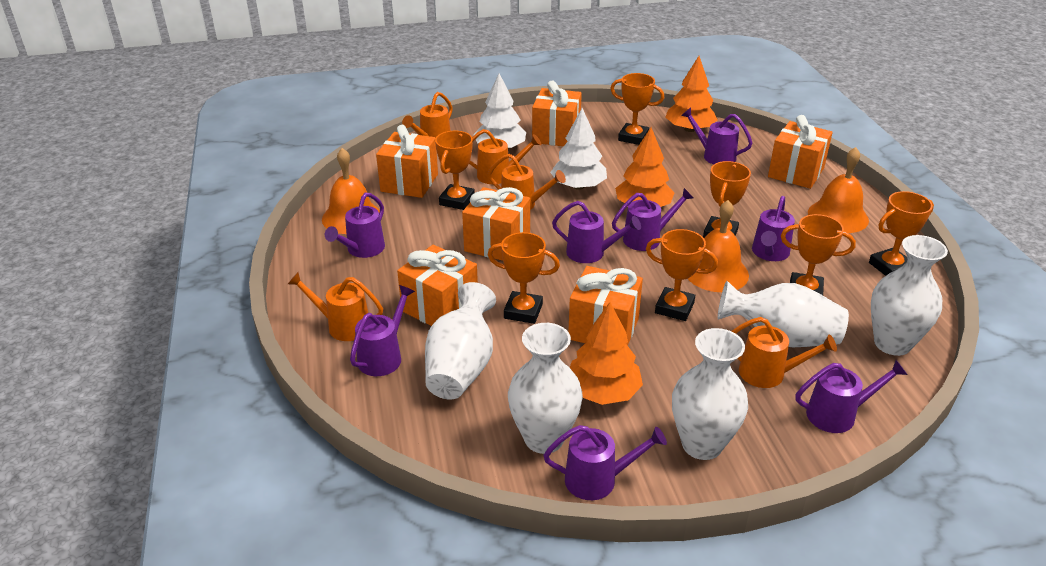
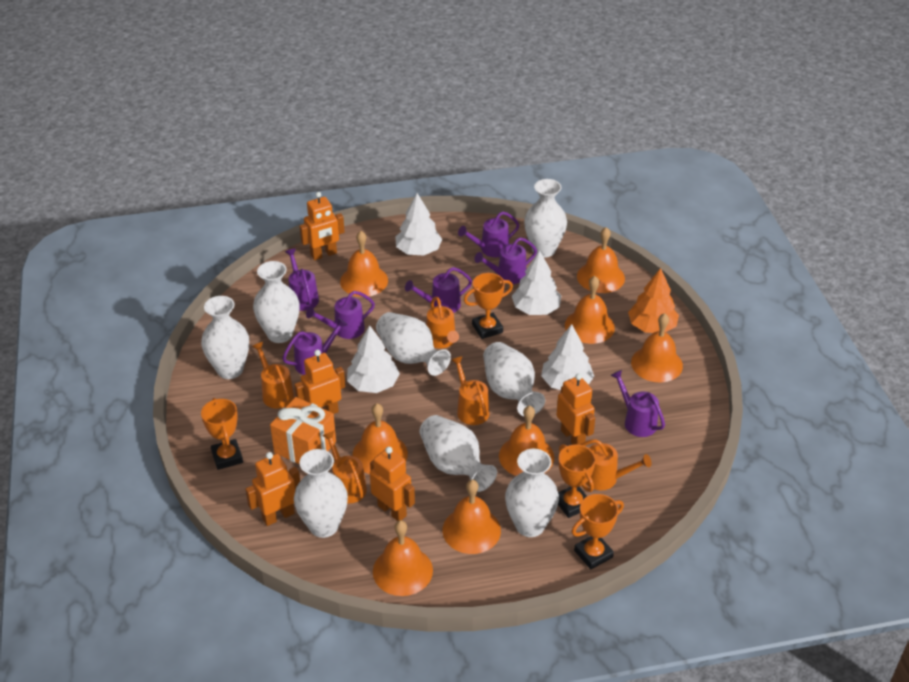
orange bell: 3 -> 8
orange gift: 6 -> 1
orange robot: 0 -> 5
orange tree: 3 -> 1
orange trophy: 7 -> 4
purple watering can: 8 -> 7
white tree: 2 -> 4
white vase: 5 -> 8

